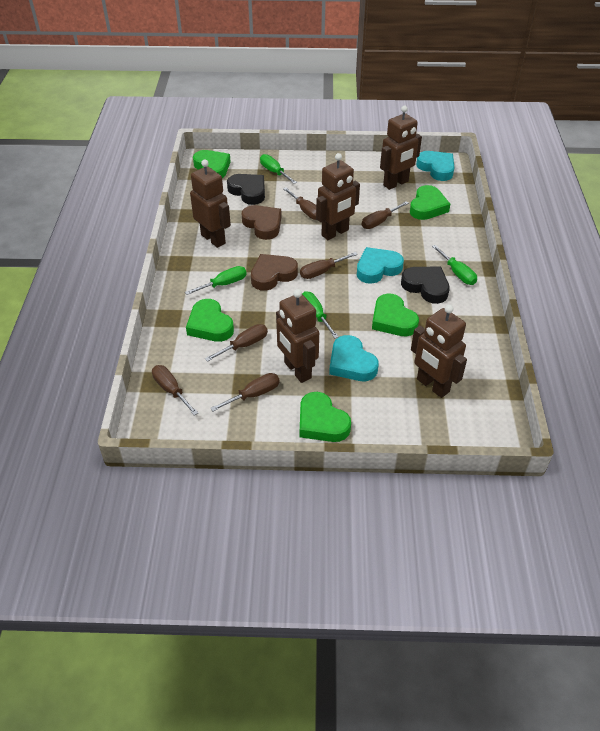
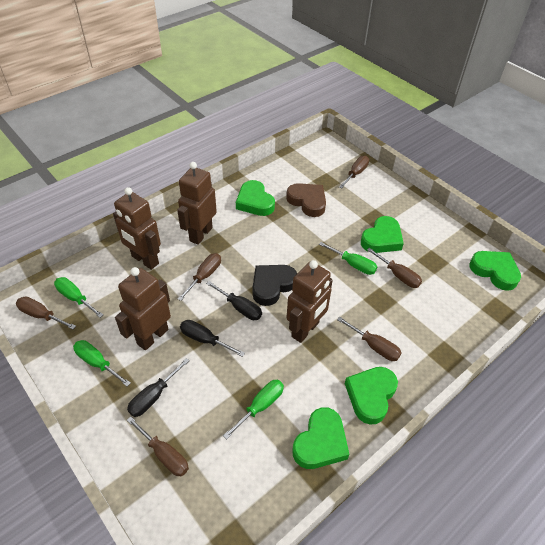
black heart: 2 -> 1
black screwdriver: 0 -> 3
brown heart: 2 -> 1
brown robot: 5 -> 4
turquoise heart: 3 -> 0

